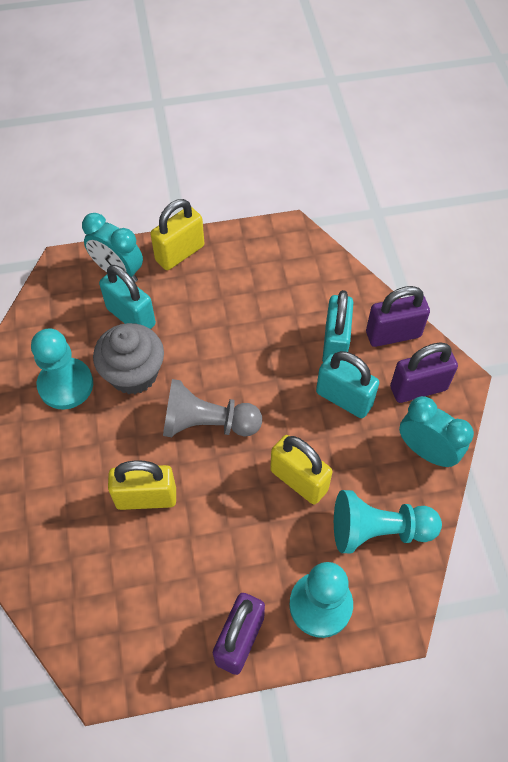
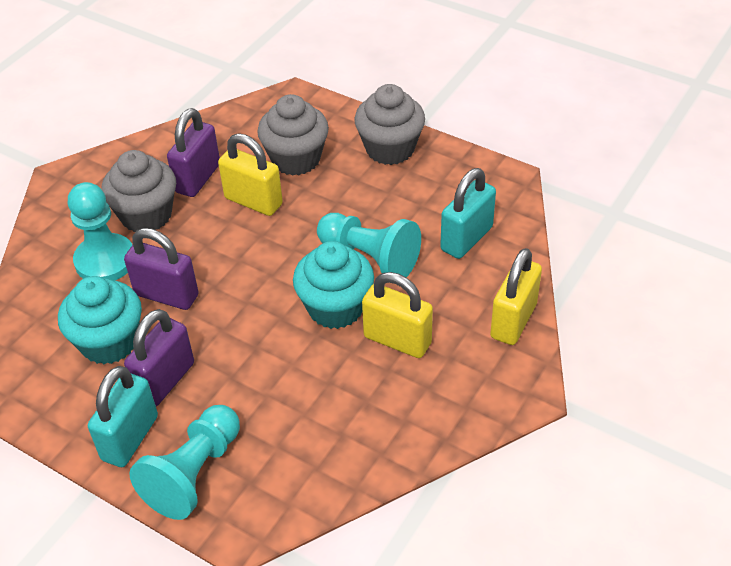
grey cupcake: 1 -> 3
grey pawn: 1 -> 0
turquoise clock: 2 -> 0
turquoise cupcake: 0 -> 2
turquoise padlock: 3 -> 2

